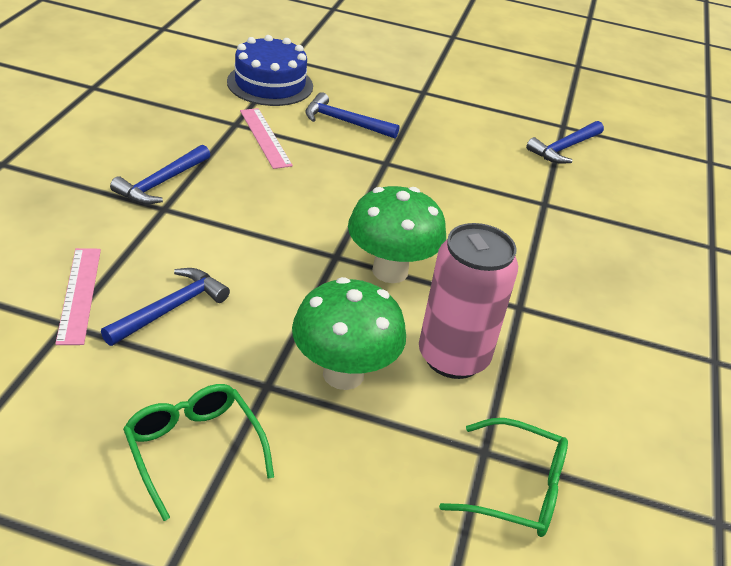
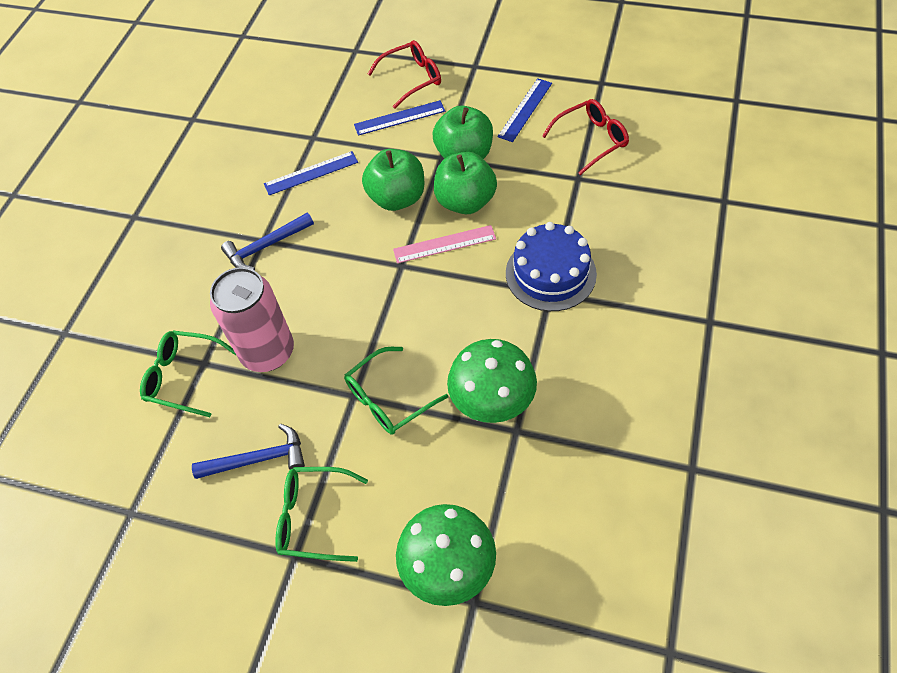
blue hammer: 4 -> 2
blue ruler: 0 -> 3
green apple: 0 -> 3
green glasses: 2 -> 3
pink ruler: 2 -> 1
red glasses: 0 -> 2

